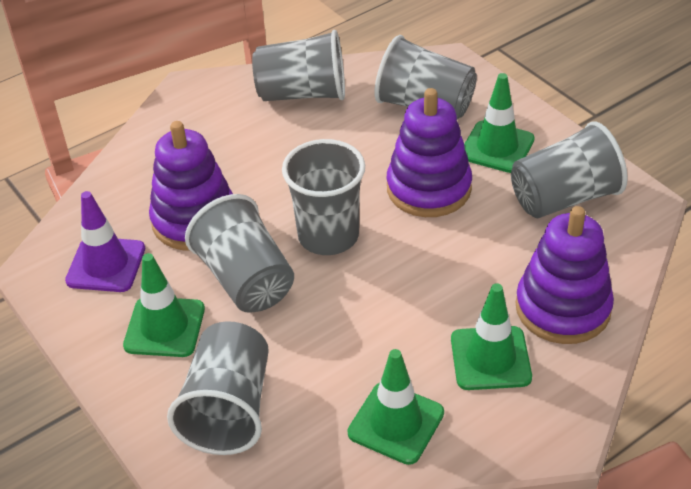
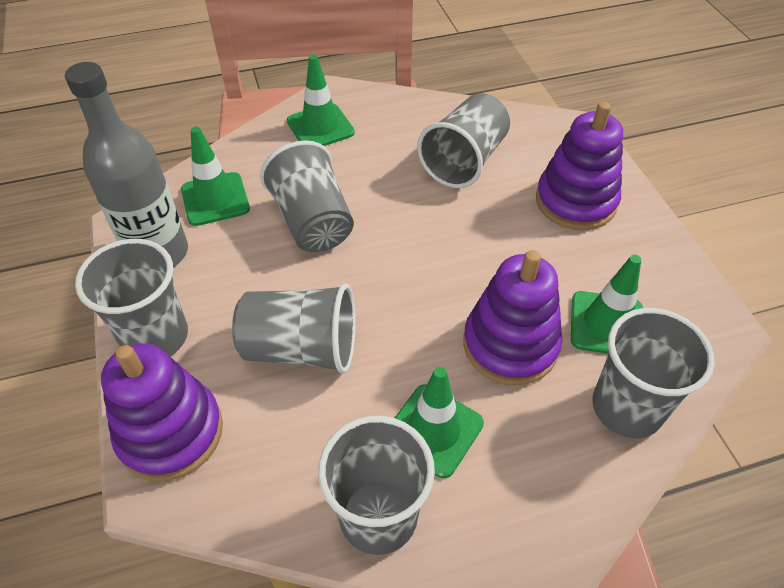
grey bottle: 0 -> 1
purple traffic cone: 1 -> 0

